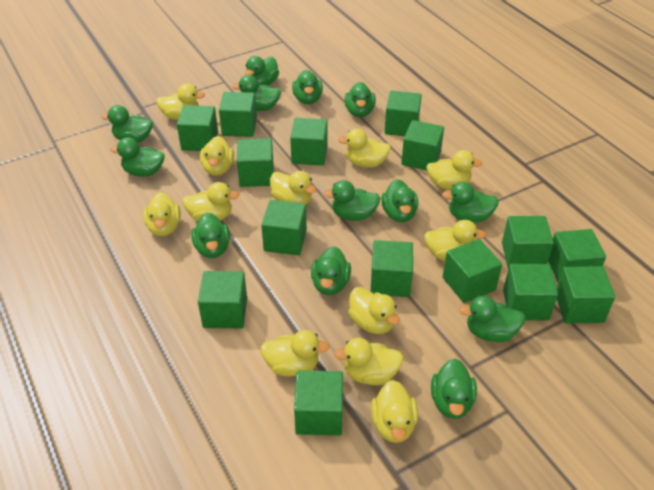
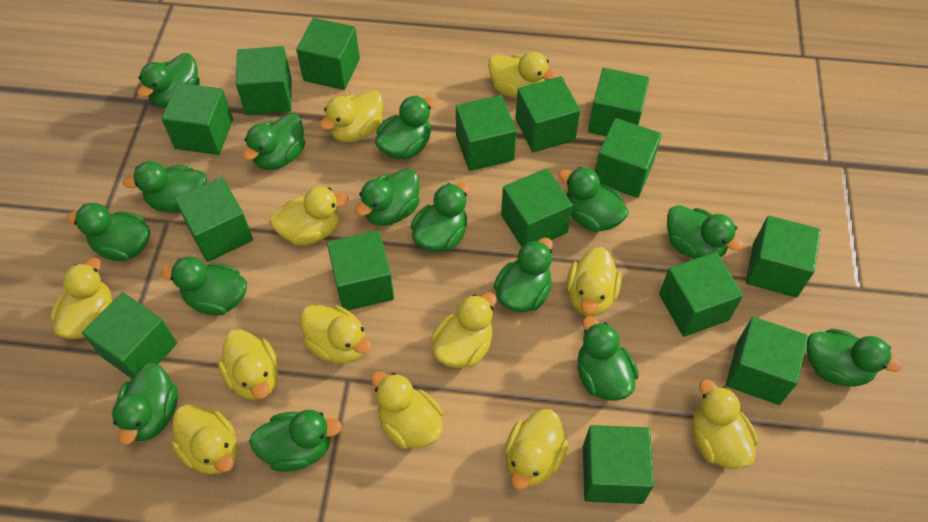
green duck: 13 -> 15

